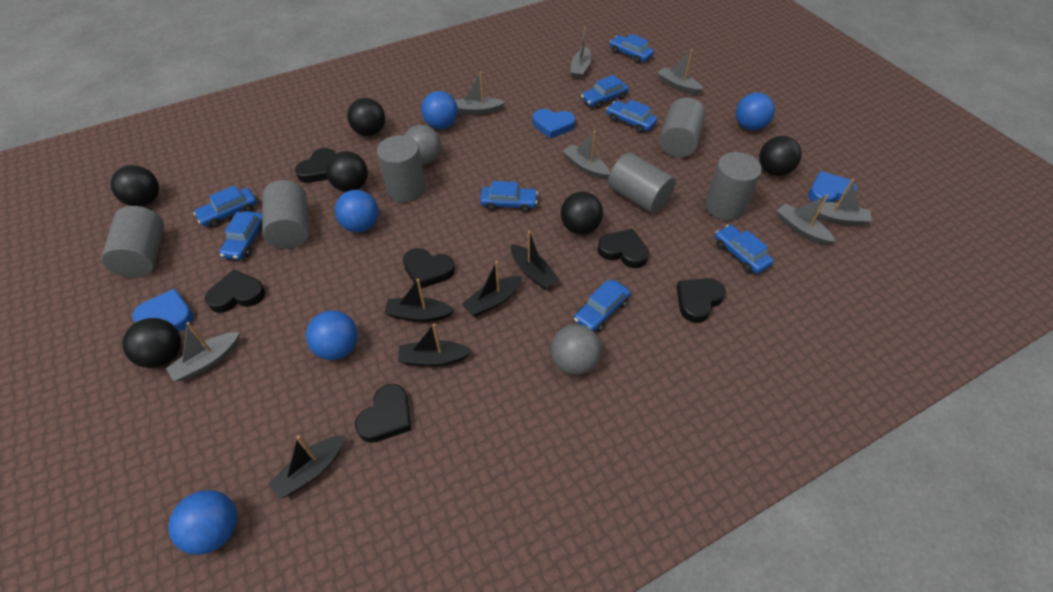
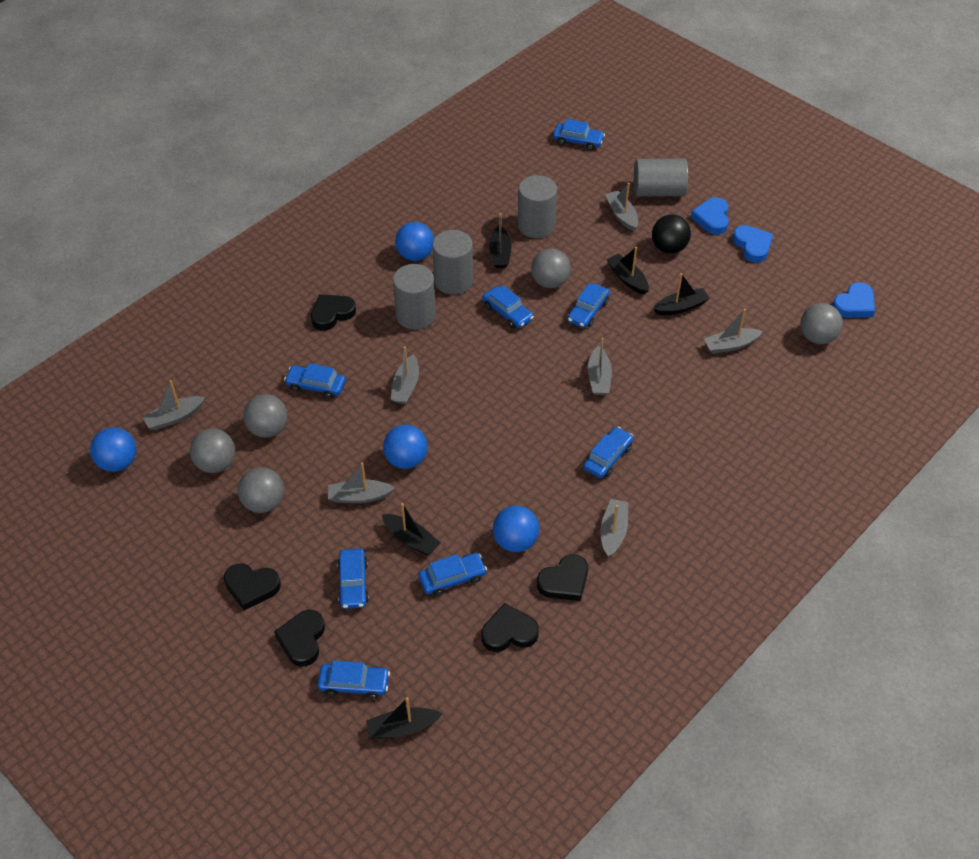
black ball: 6 -> 1
black heart: 6 -> 5
blue ball: 5 -> 4
grey ball: 2 -> 5
grey cylinder: 6 -> 4

